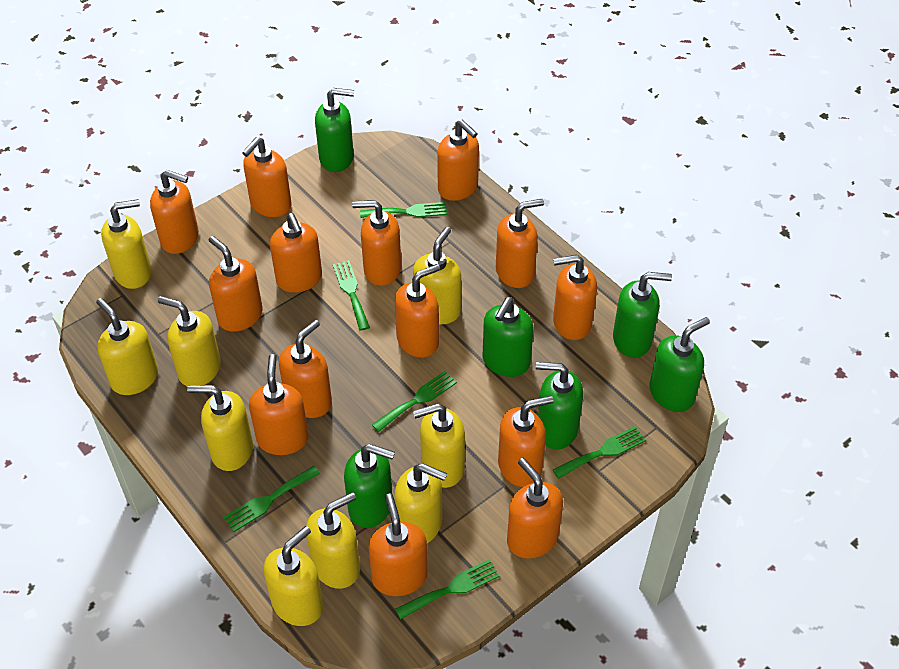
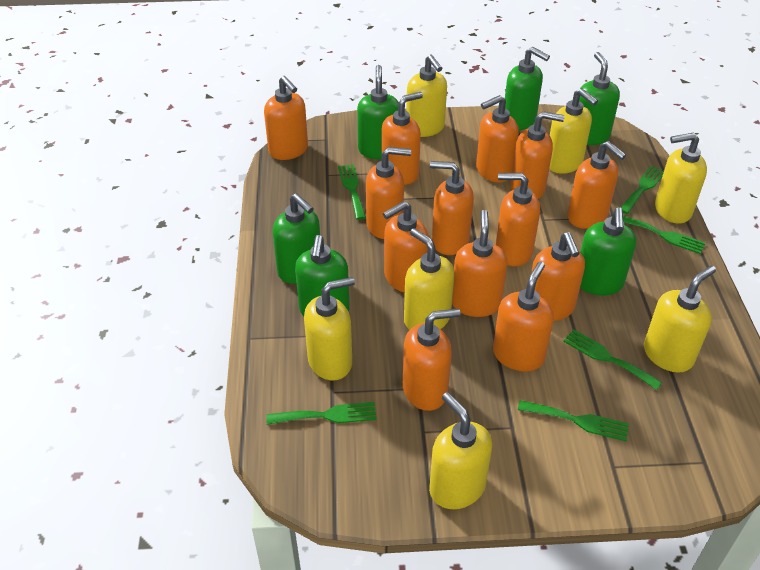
orange soap dispenser: 14 -> 13
yellow soap dispenser: 9 -> 7

